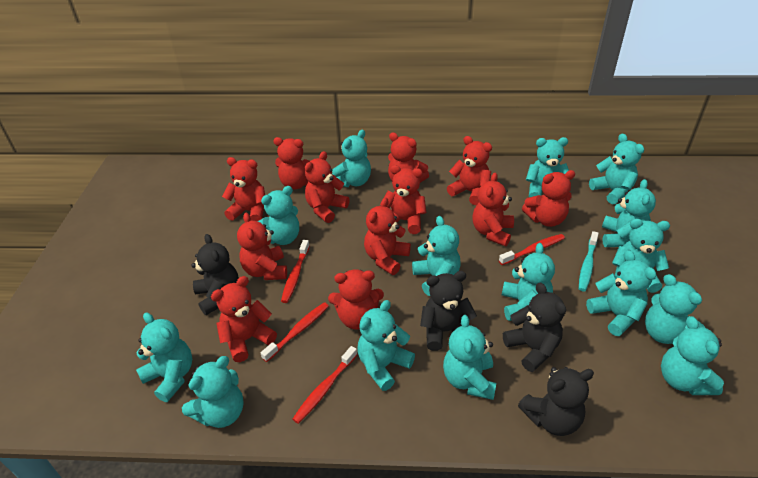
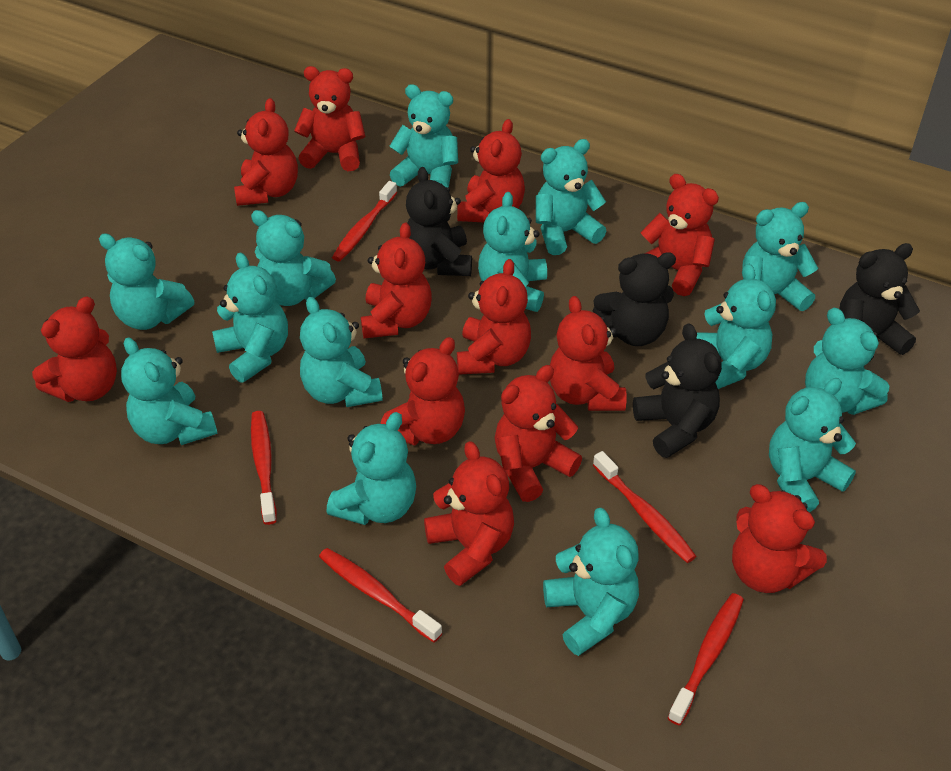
red toothbrush: 4 -> 5
turquoise teddy bear: 15 -> 14
turquoise toothbrush: 1 -> 0

